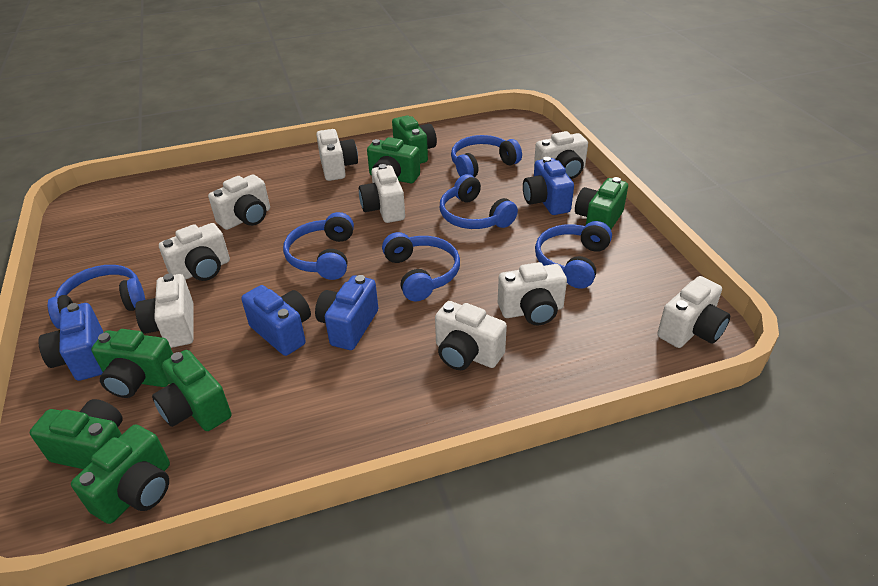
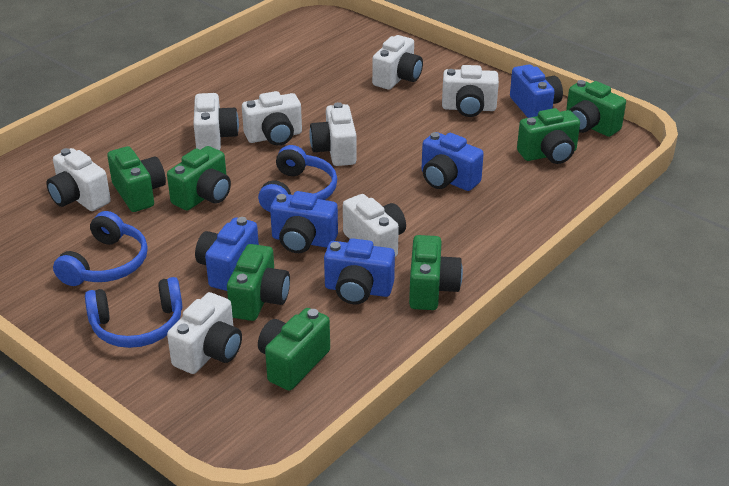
blue camera: 4 -> 5
blue headphones: 6 -> 3
white camera: 9 -> 8

